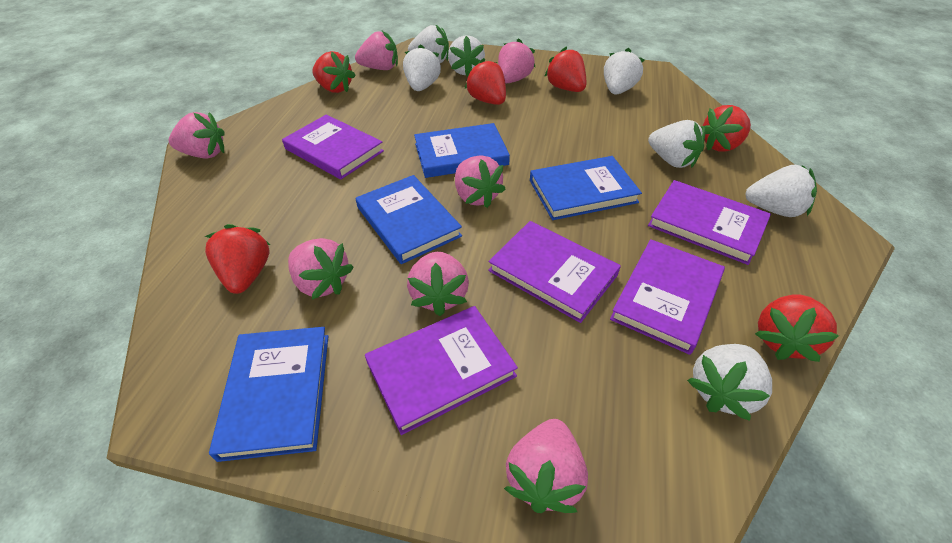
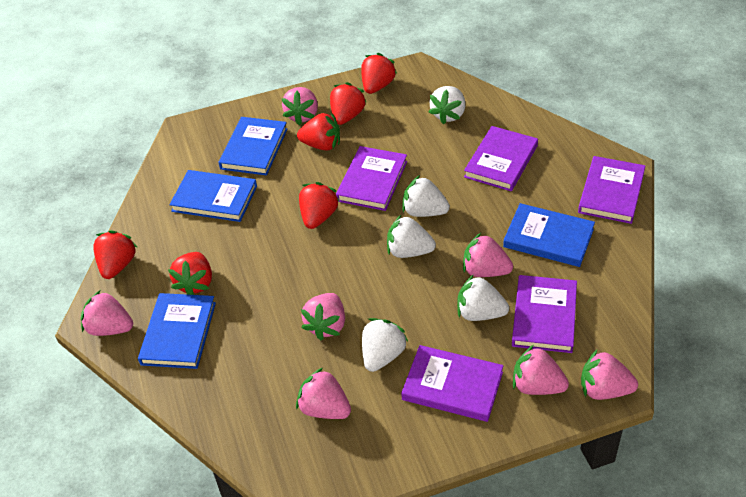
white strawberry: 7 -> 5

